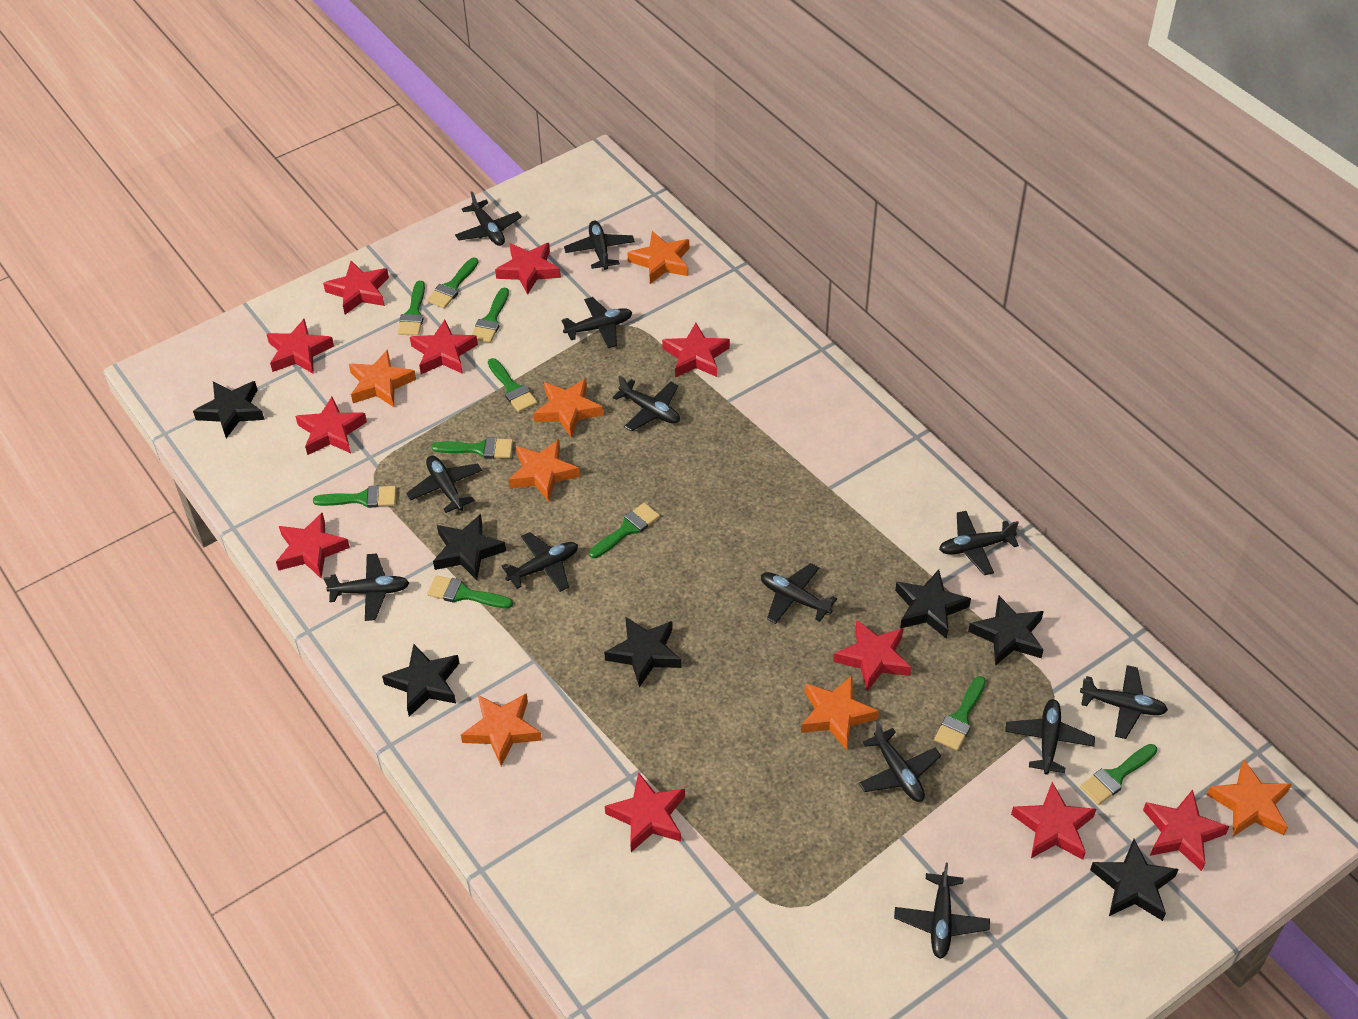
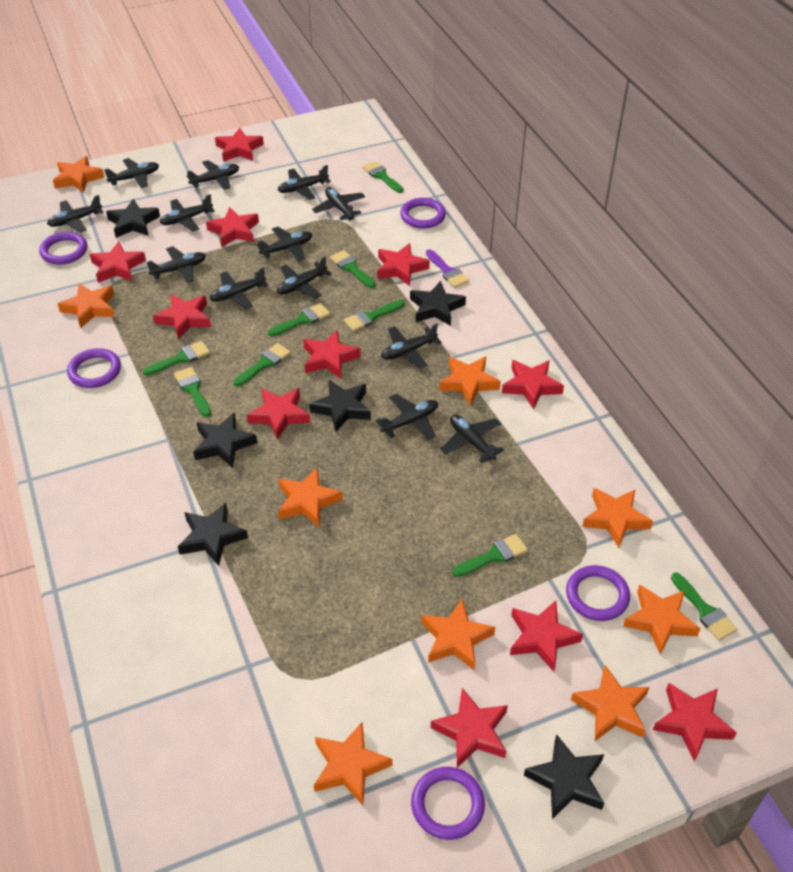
black star: 7 -> 6
green brush: 10 -> 9
orange star: 7 -> 9
purple brush: 0 -> 1
purple ring: 0 -> 5

